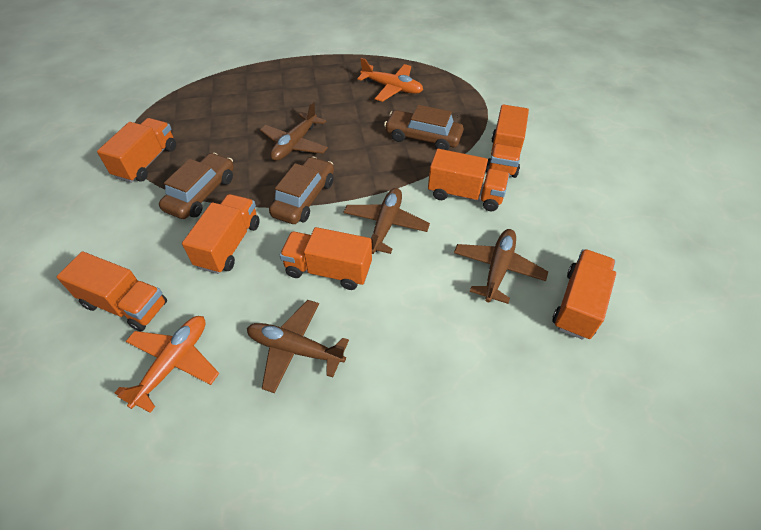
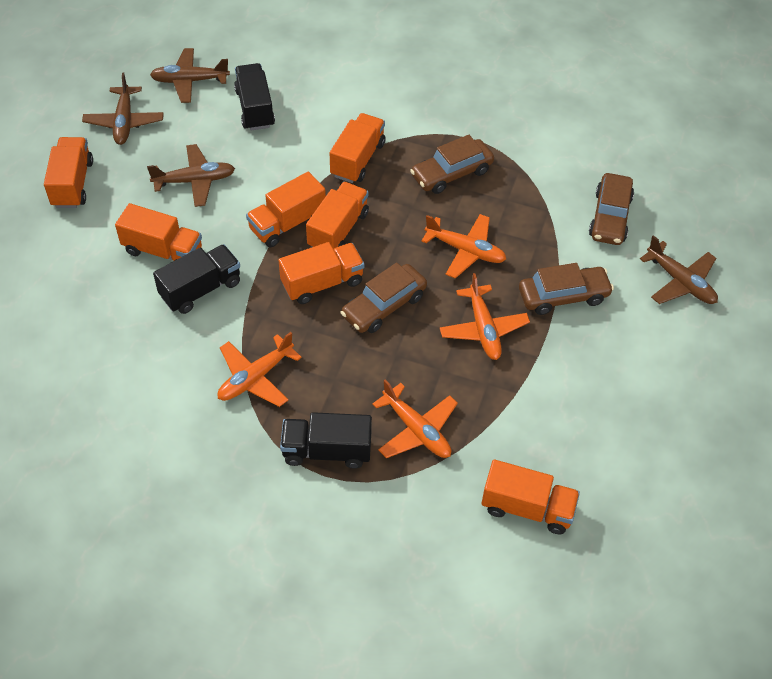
black truck: 0 -> 3
brown car: 3 -> 4
orange plane: 2 -> 4

